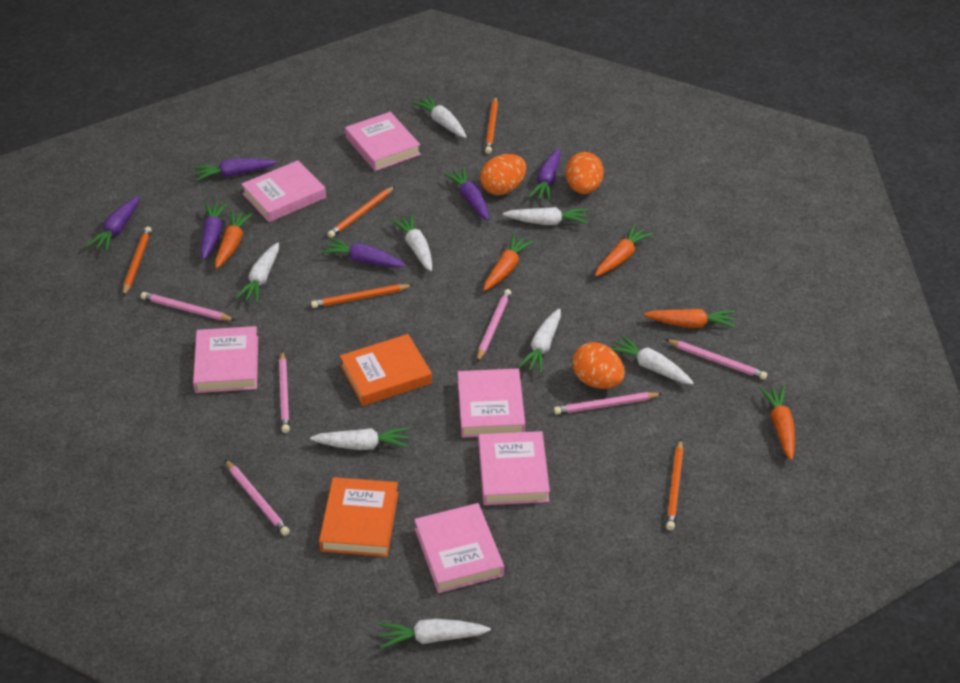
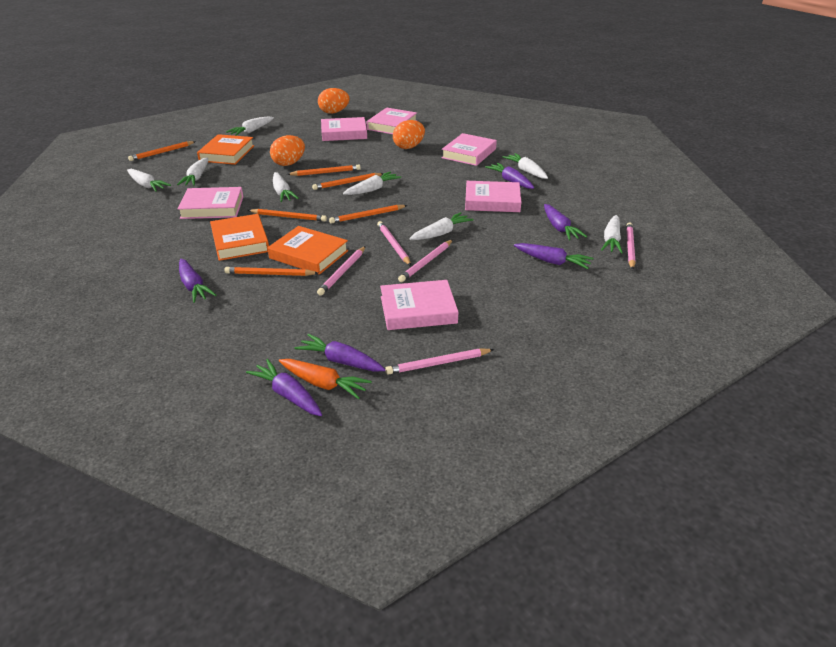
orange book: 2 -> 3
orange carrot: 5 -> 1
orange pencil: 5 -> 6
pink pencil: 6 -> 5

